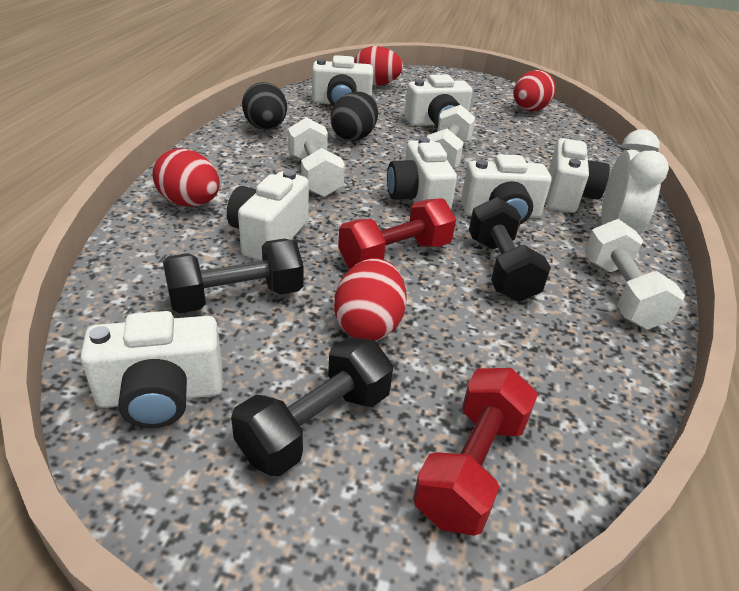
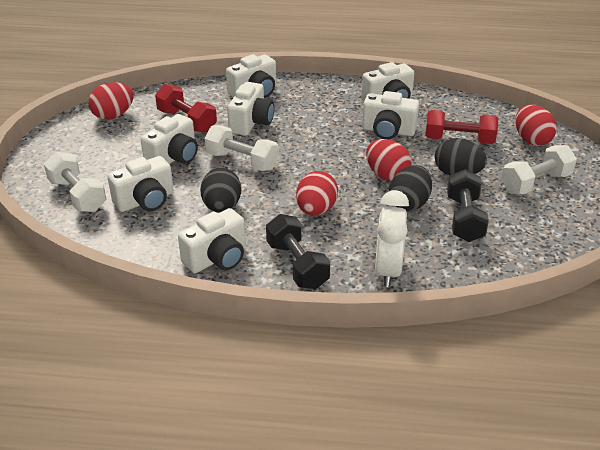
black dumbbell: 3 -> 2
black egg: 2 -> 3

